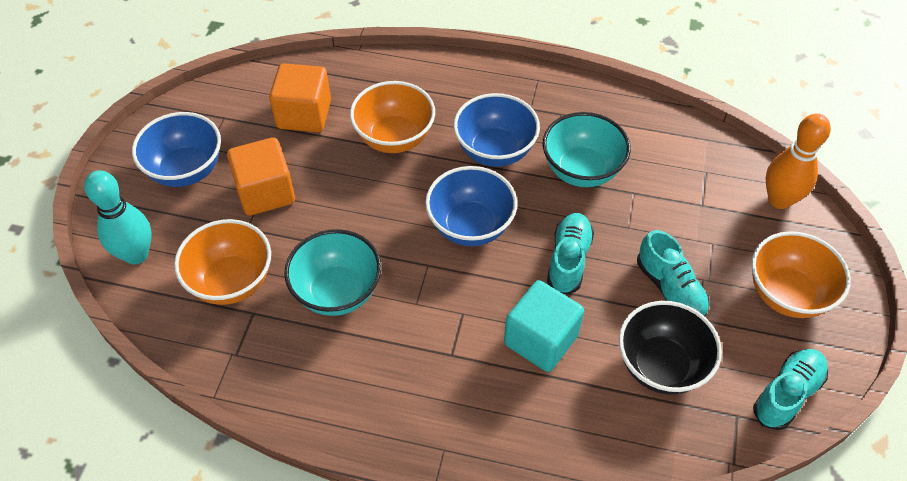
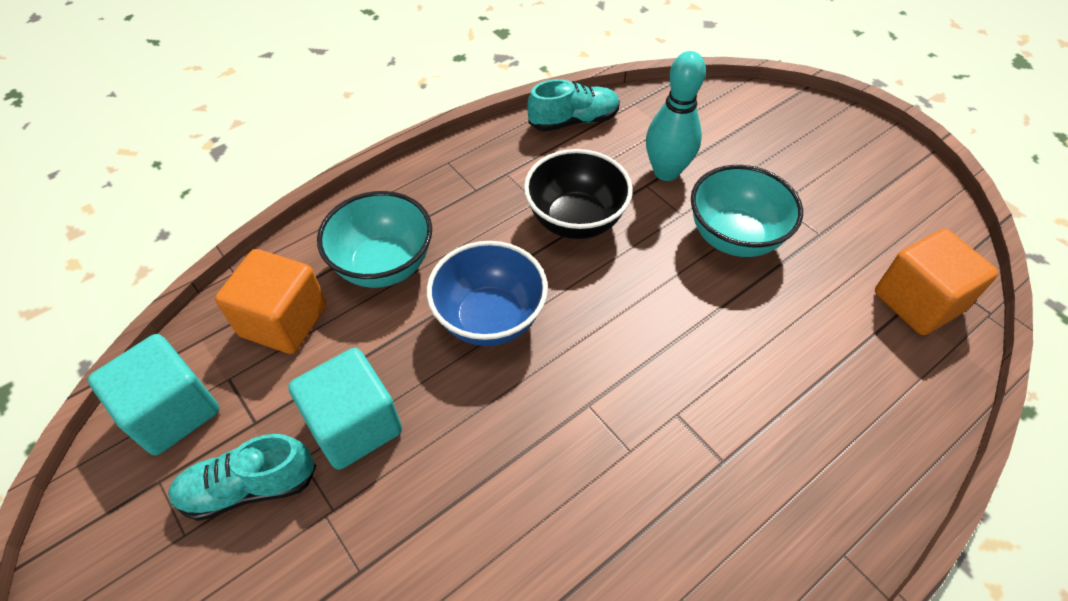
blue bowl: 3 -> 1
orange bowl: 3 -> 0
orange bowling pin: 1 -> 0
turquoise cube: 1 -> 2
turquoise shoe: 3 -> 2

